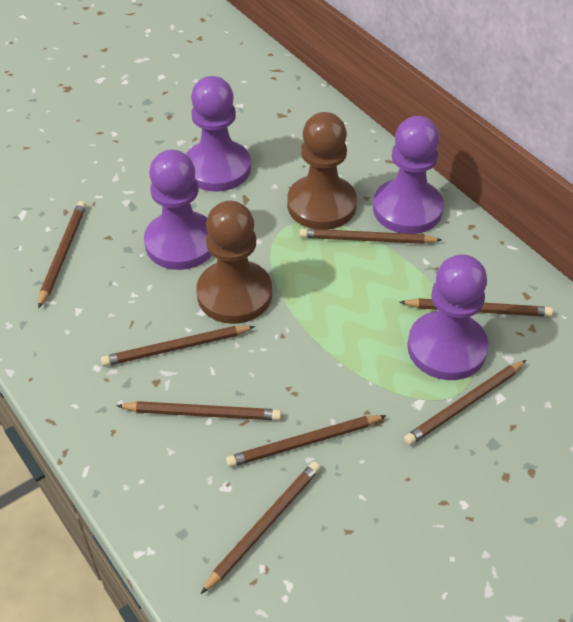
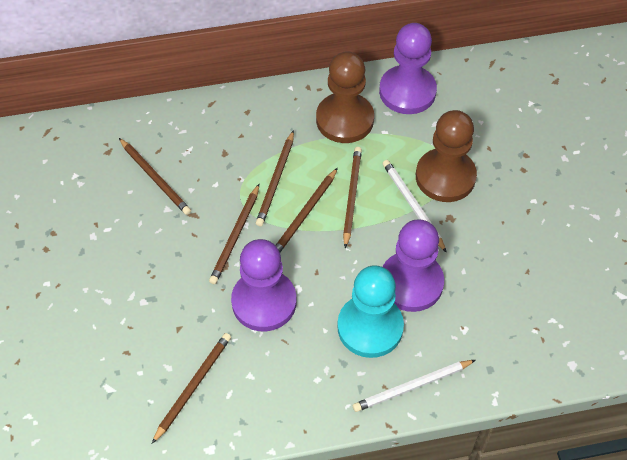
brown pencil: 8 -> 6
purple pawn: 4 -> 3
turquoise pawn: 0 -> 1
white pencil: 0 -> 2

